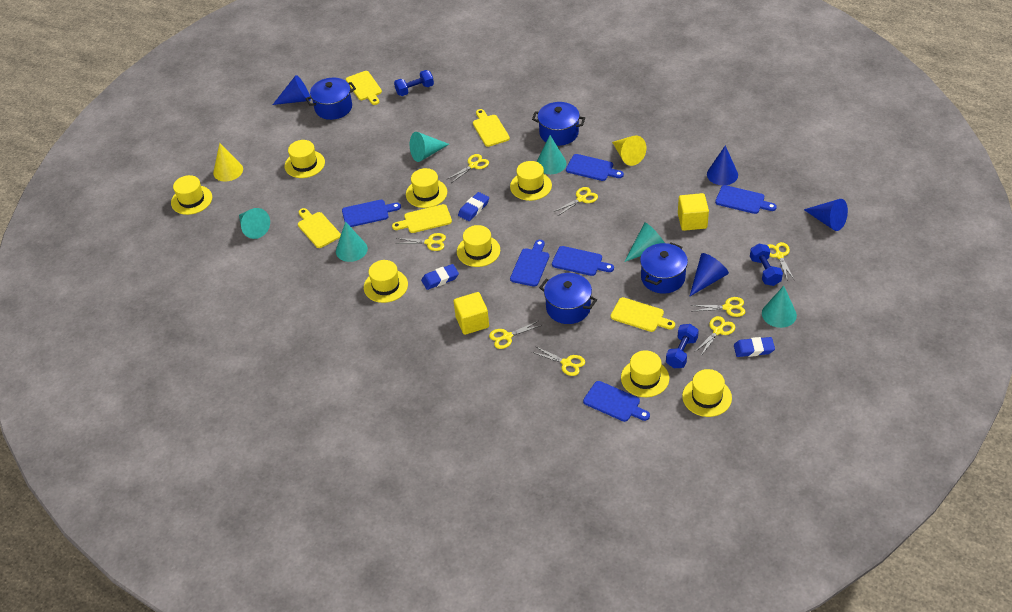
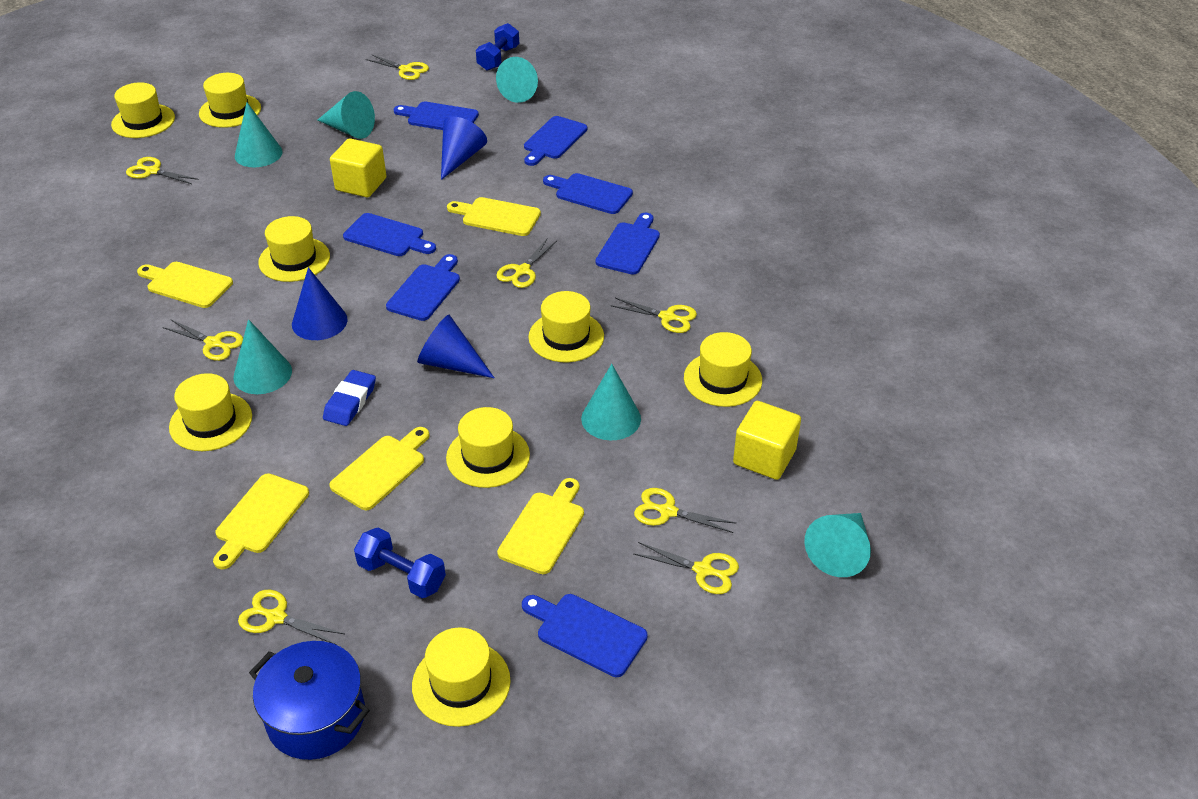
blue cone: 4 -> 3
blue cutting board: 6 -> 7
blue dumbbell: 3 -> 2
blue eraser: 3 -> 1
blue pot: 4 -> 1
yellow cone: 2 -> 0

